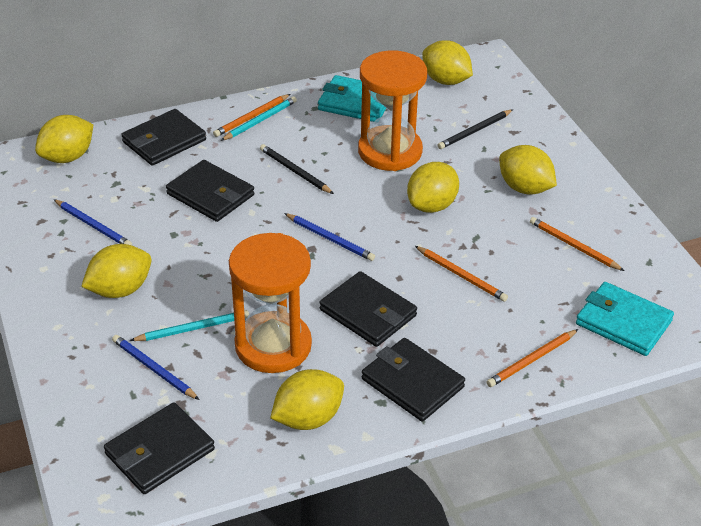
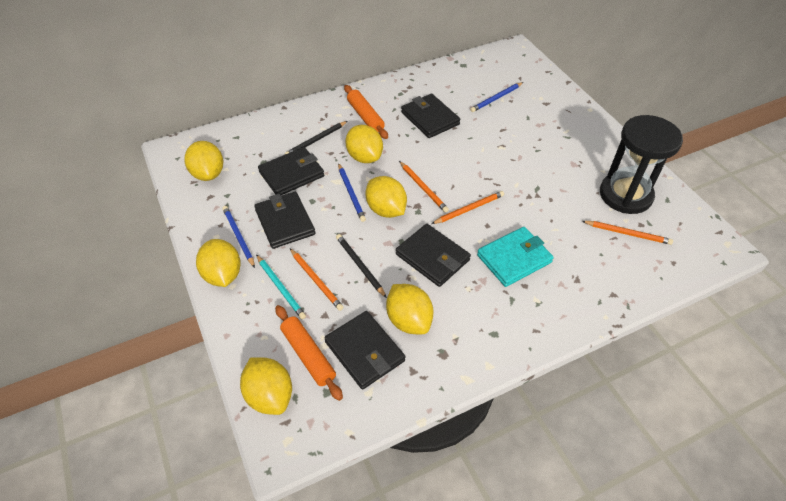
black hourglass: 0 -> 1
orange hourglass: 2 -> 0
orange rolling pin: 0 -> 2
turquoise pencil: 2 -> 1
turquoise wallet: 2 -> 1

